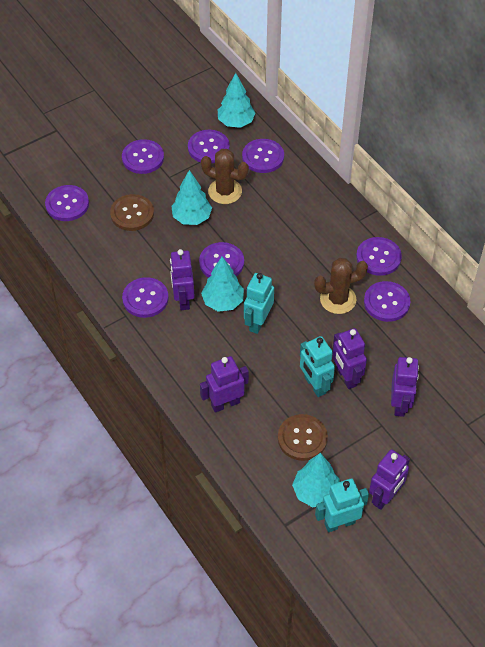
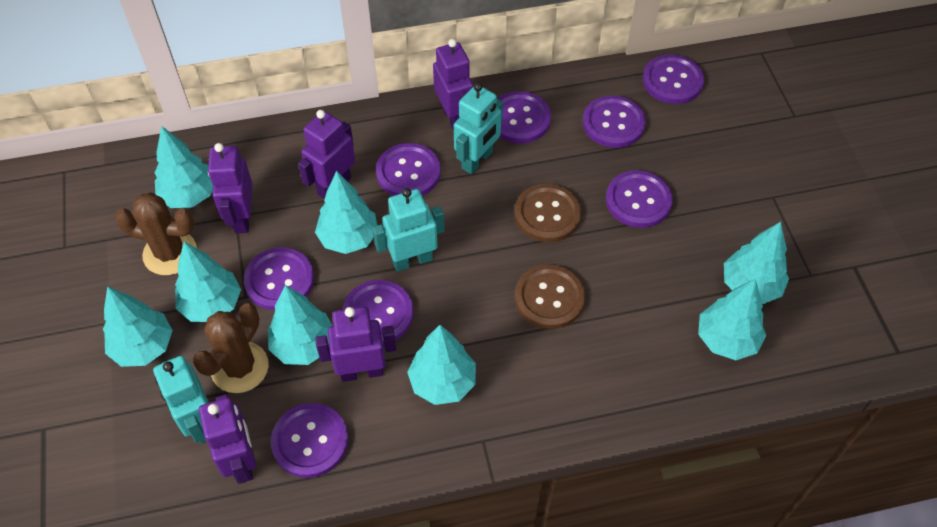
turquoise tree: 4 -> 8

